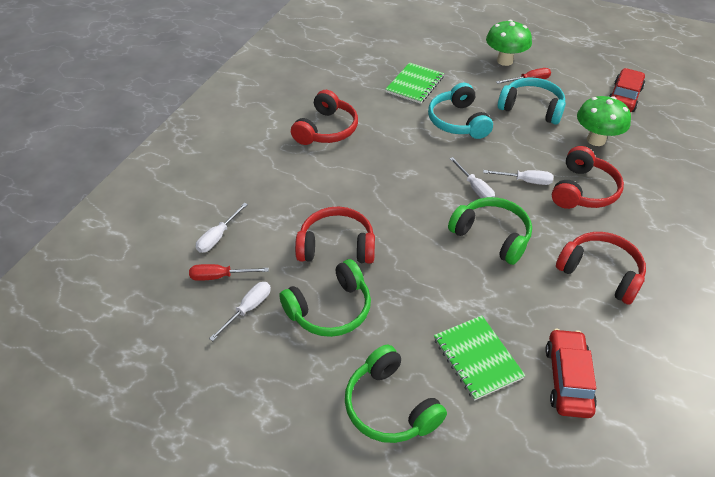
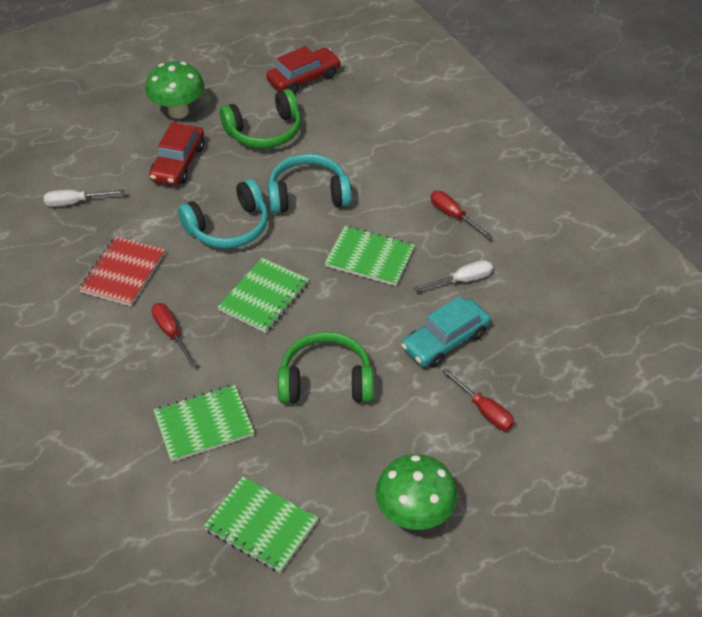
green headphones: 3 -> 2
green notebook: 2 -> 4
red headphones: 4 -> 0
red notebook: 0 -> 1
red screwdriver: 2 -> 3
turquoise car: 0 -> 1
white screwdriver: 4 -> 2

